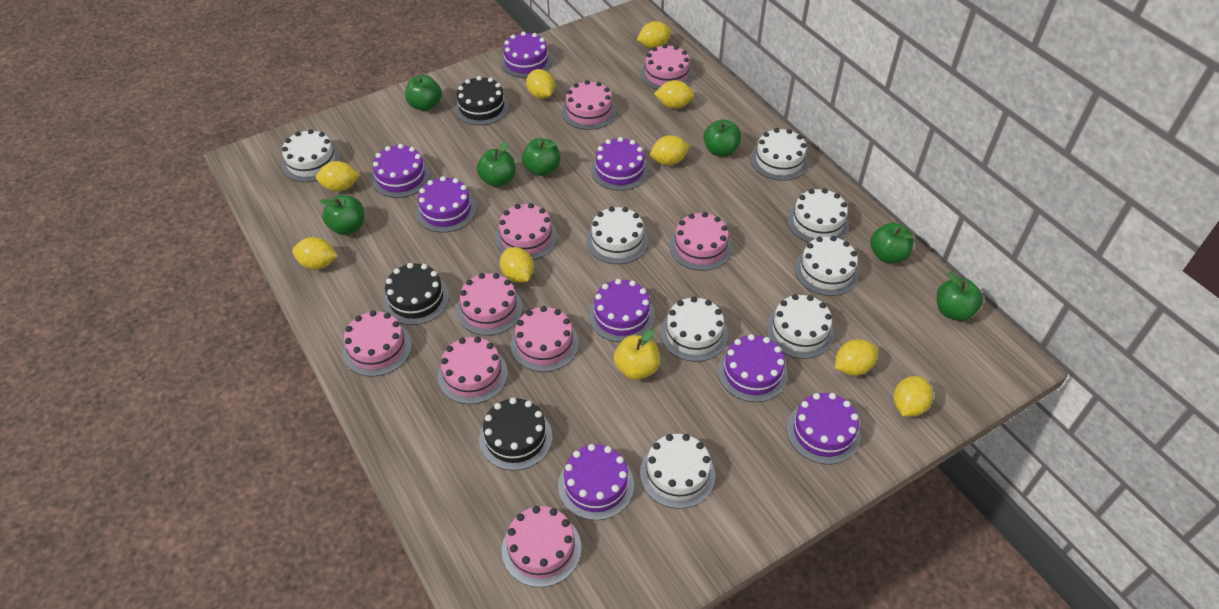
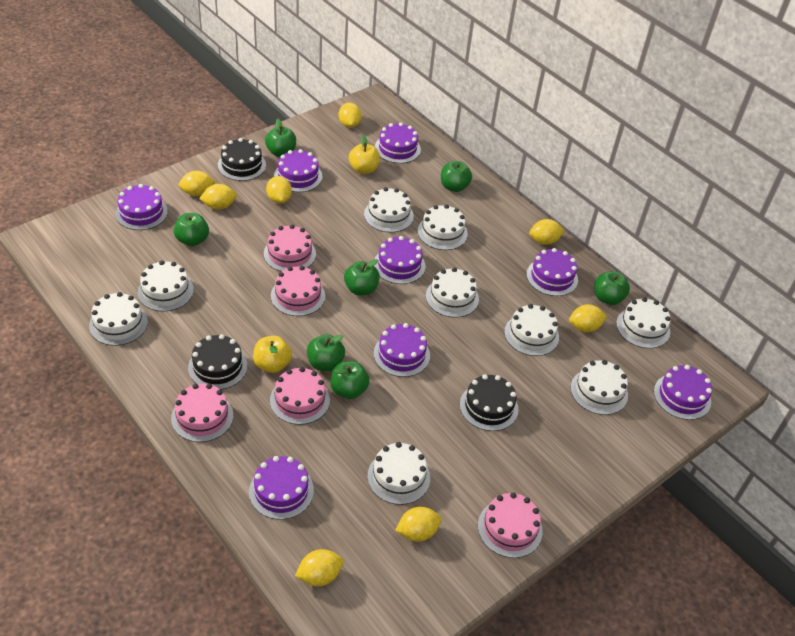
pink cake: 9 -> 5
white cake: 8 -> 9
yellow apple: 1 -> 2
yellow lemon: 9 -> 8

